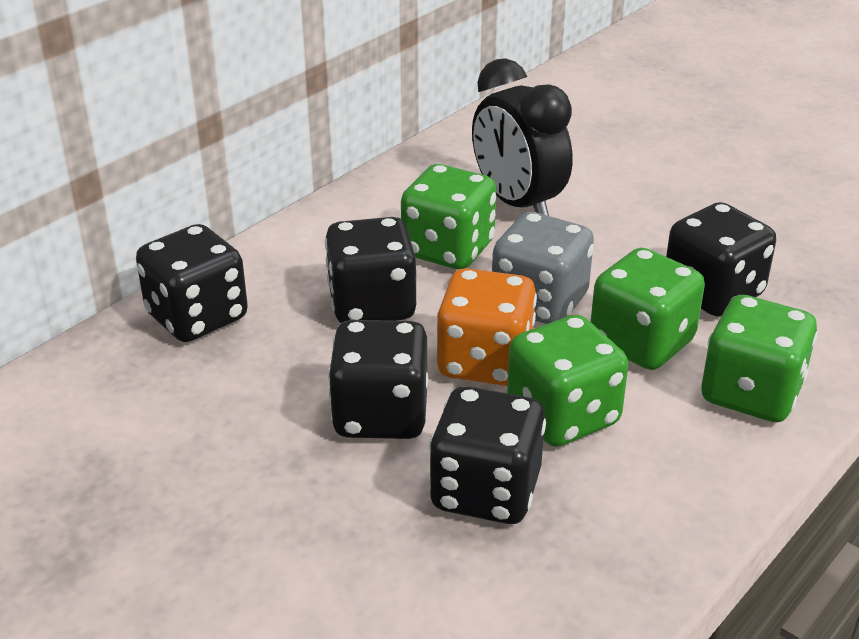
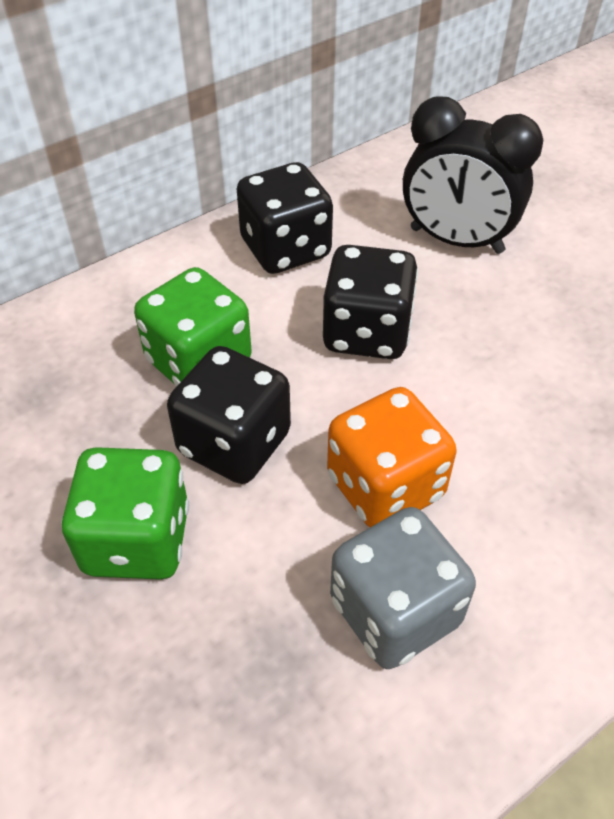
black dice: 5 -> 3
green dice: 4 -> 2

